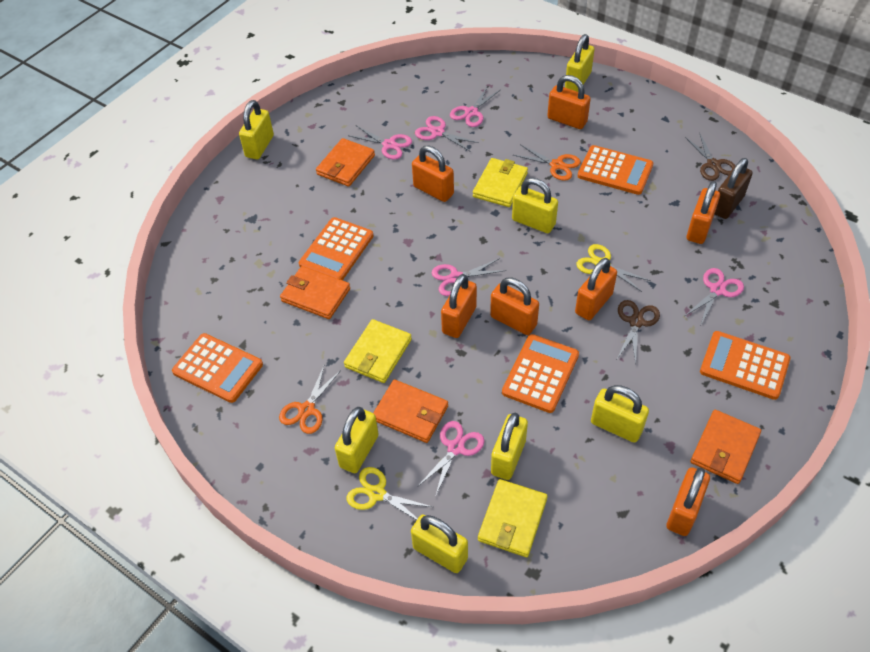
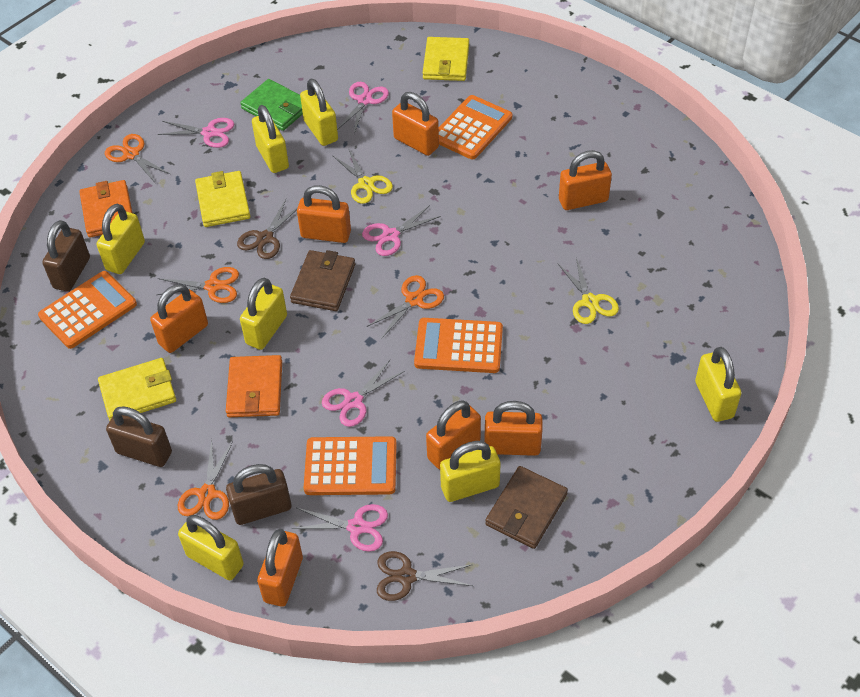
brown padlock: 1 -> 3
brown wallet: 0 -> 2
green wallet: 0 -> 1
orange calculator: 5 -> 4
orange scissors: 2 -> 4
orange wallet: 4 -> 2
pink scissors: 6 -> 5

